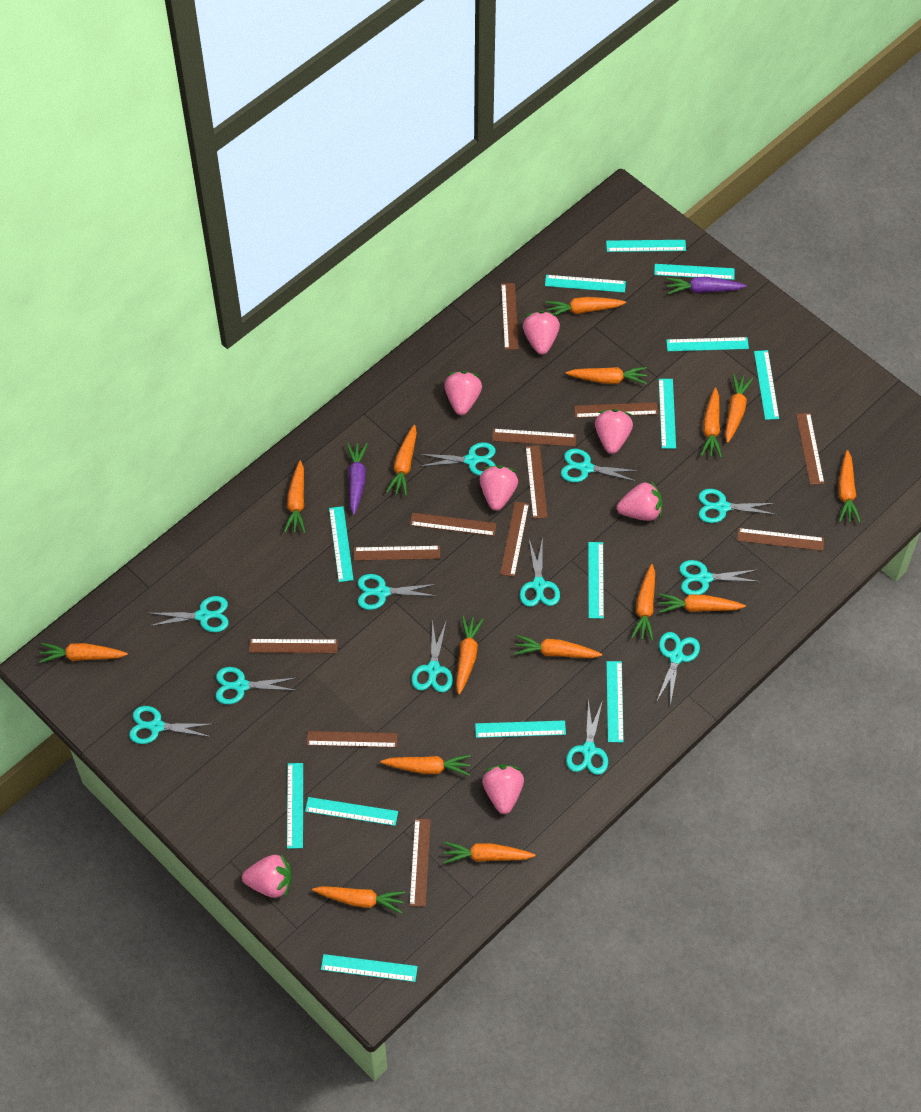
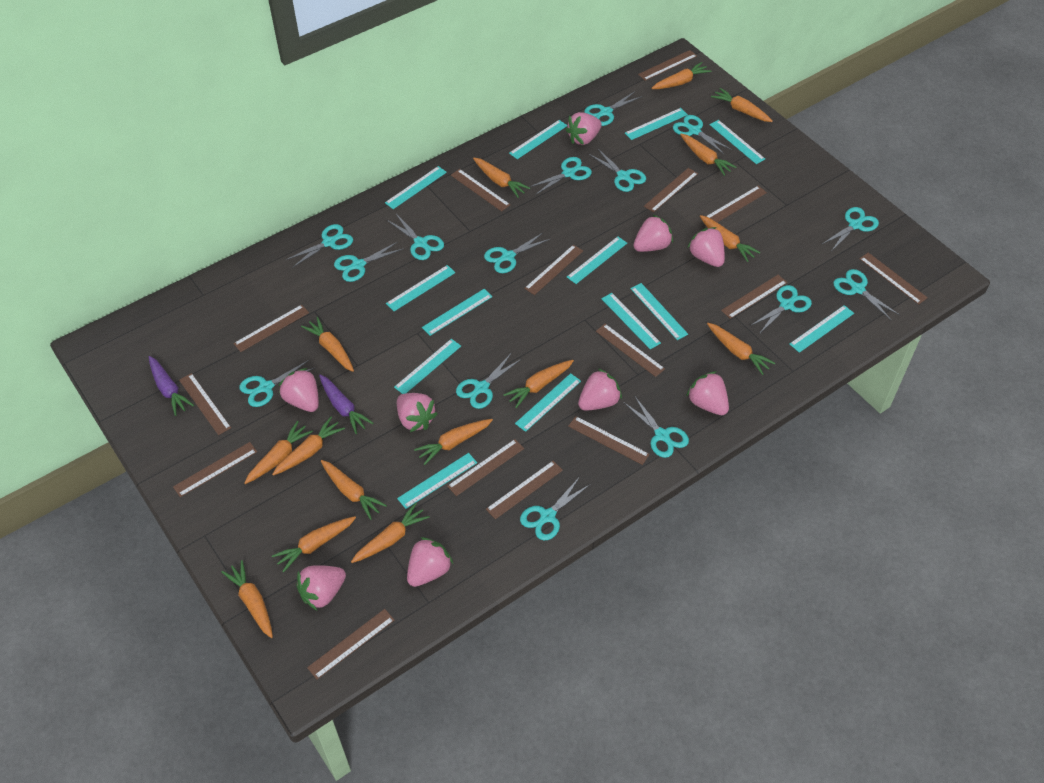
brown ruler: 12 -> 15
pink strawberry: 7 -> 9
turquoise scissors: 12 -> 15

